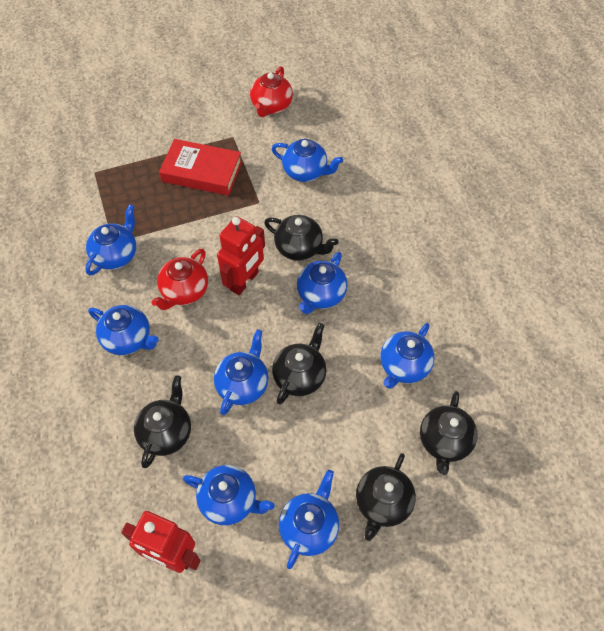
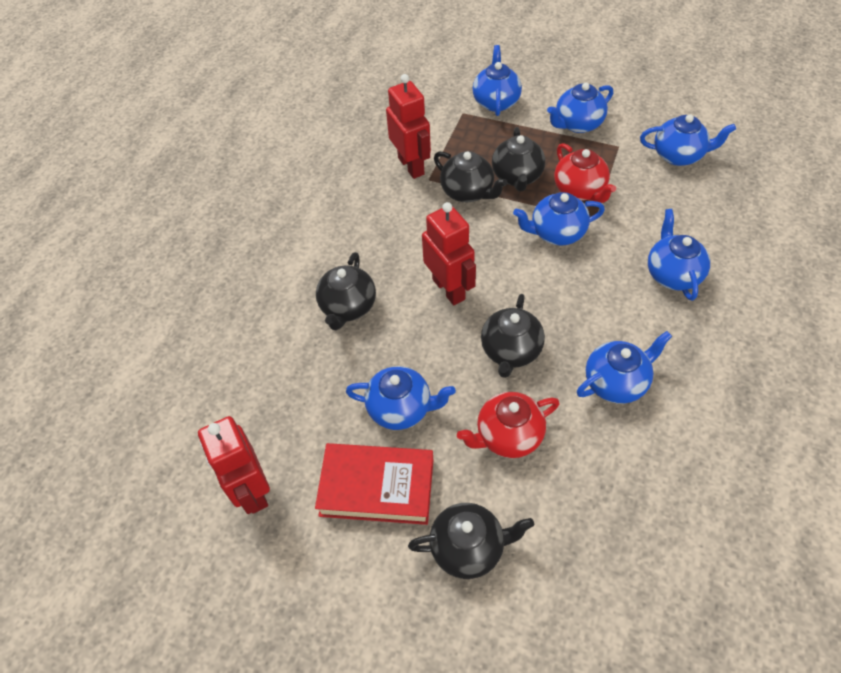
blue teapot: 8 -> 7
red robot: 2 -> 3

